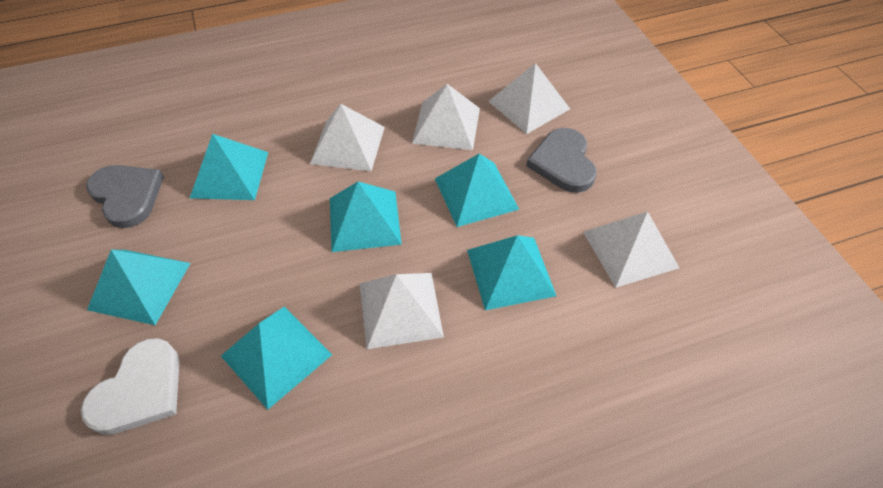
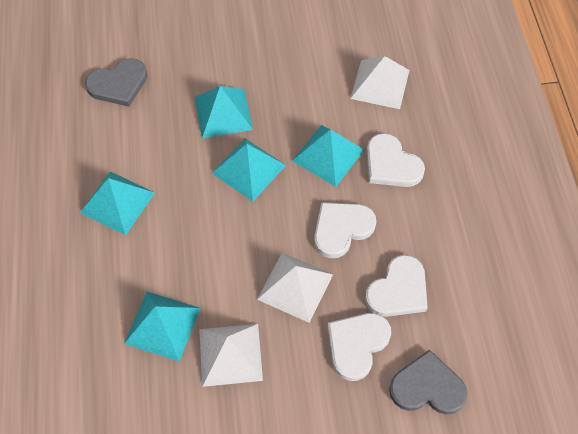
turquoise pyramid: 6 -> 5
white heart: 1 -> 4
white pyramid: 5 -> 3

